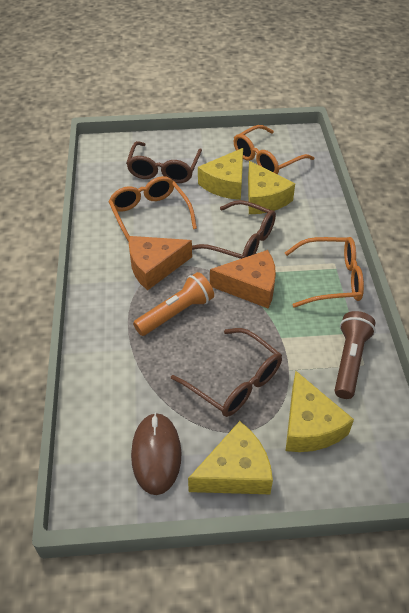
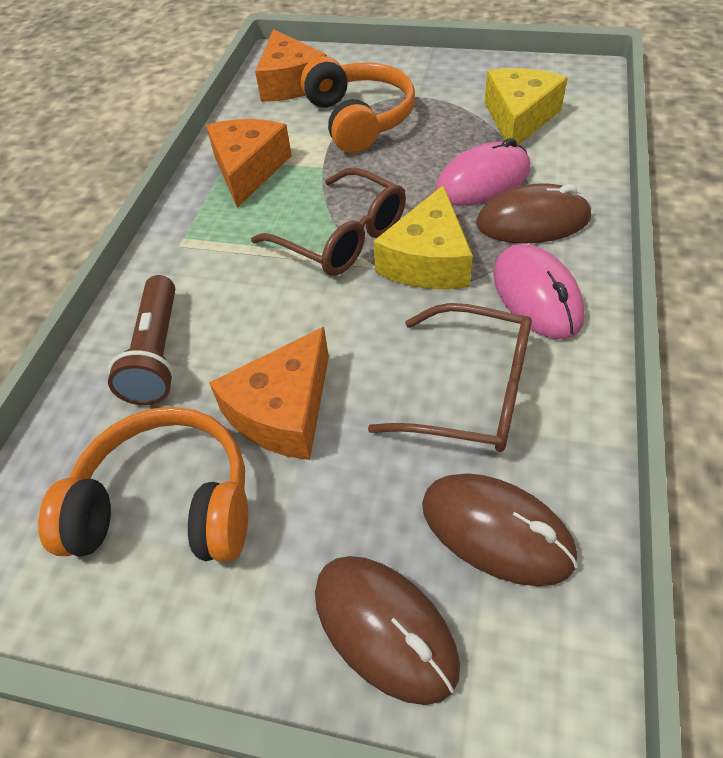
brown glasses: 3 -> 2
brown mouse: 1 -> 3
orange cheese: 2 -> 3
orange flashlight: 1 -> 0
orange glasses: 3 -> 0
orange headphones: 0 -> 2
pink mouse: 0 -> 2
yellow cheese: 4 -> 2

